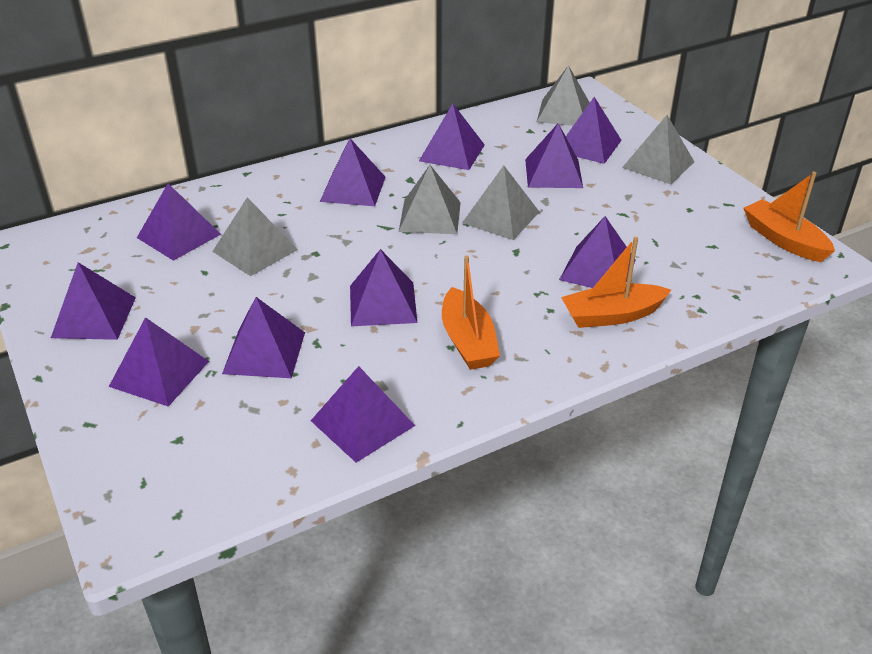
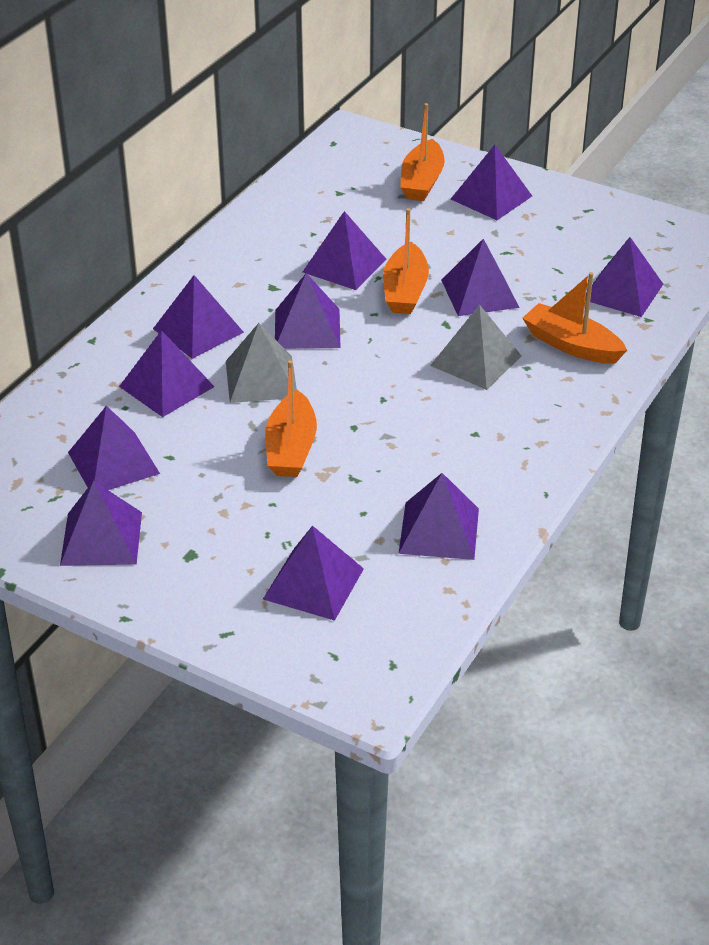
grey pyramid: 5 -> 2
orange boat: 3 -> 4

